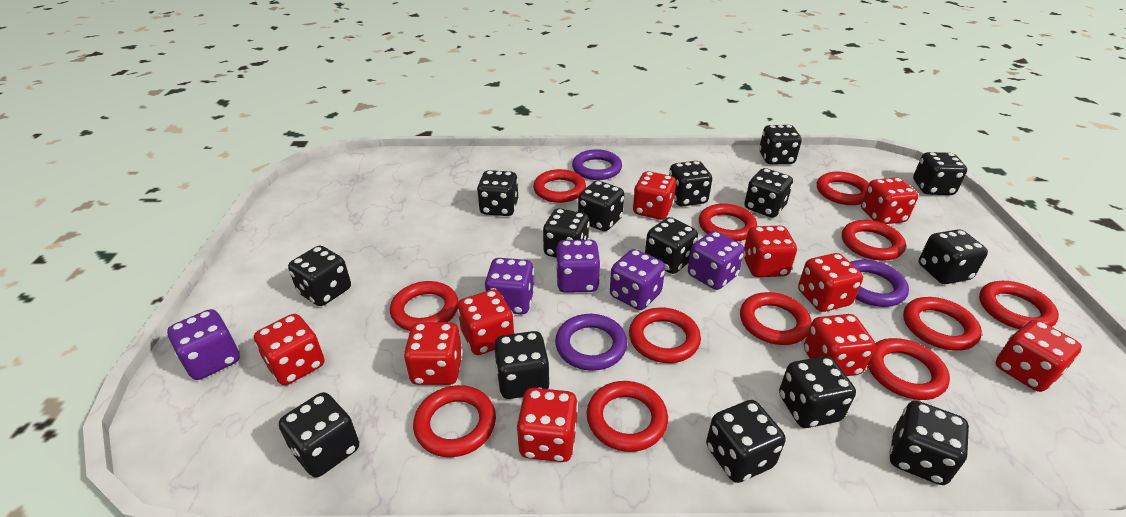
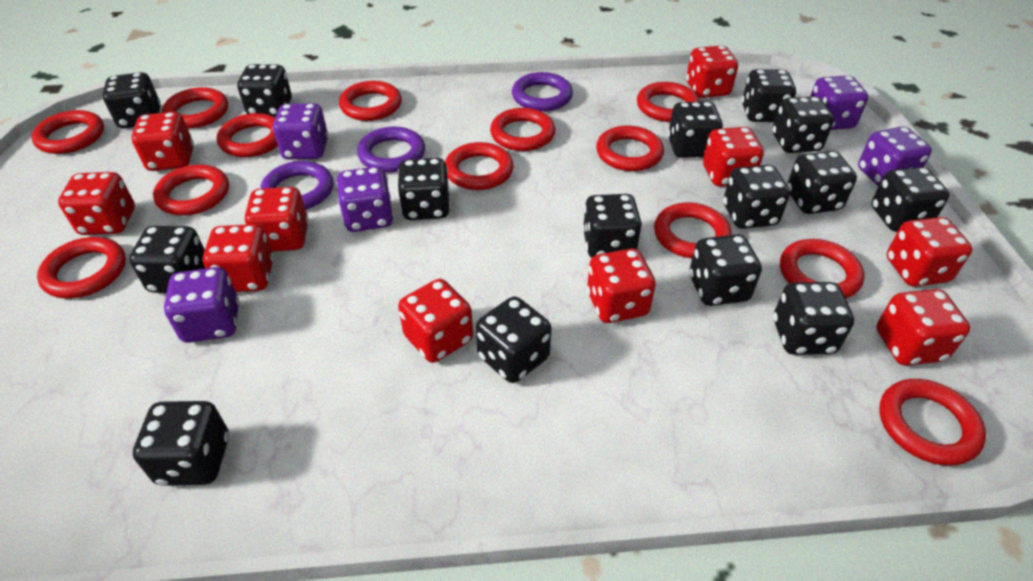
red ring: 12 -> 13

